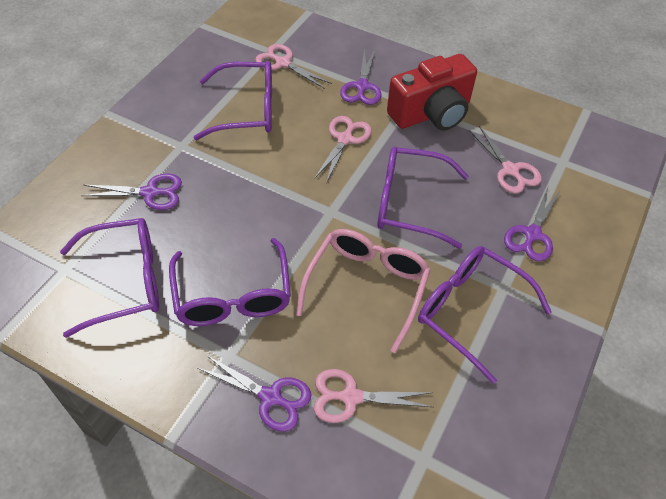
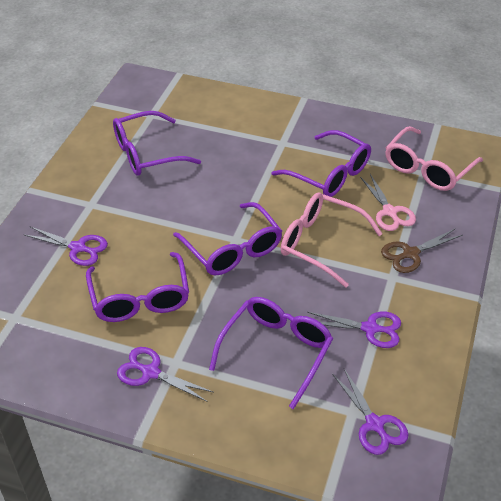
brown scissors: 0 -> 1
pink glasses: 1 -> 2
pink scissors: 4 -> 1
red camera: 1 -> 0

